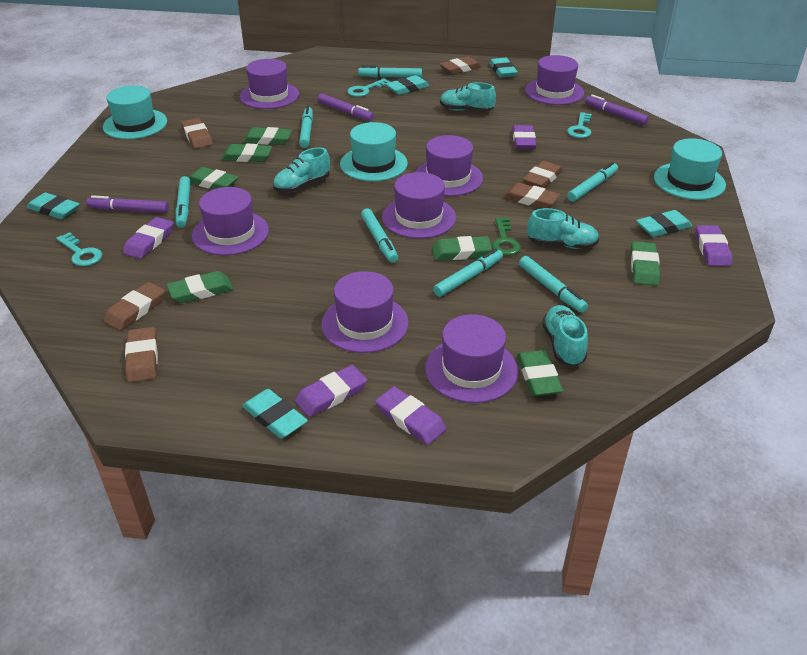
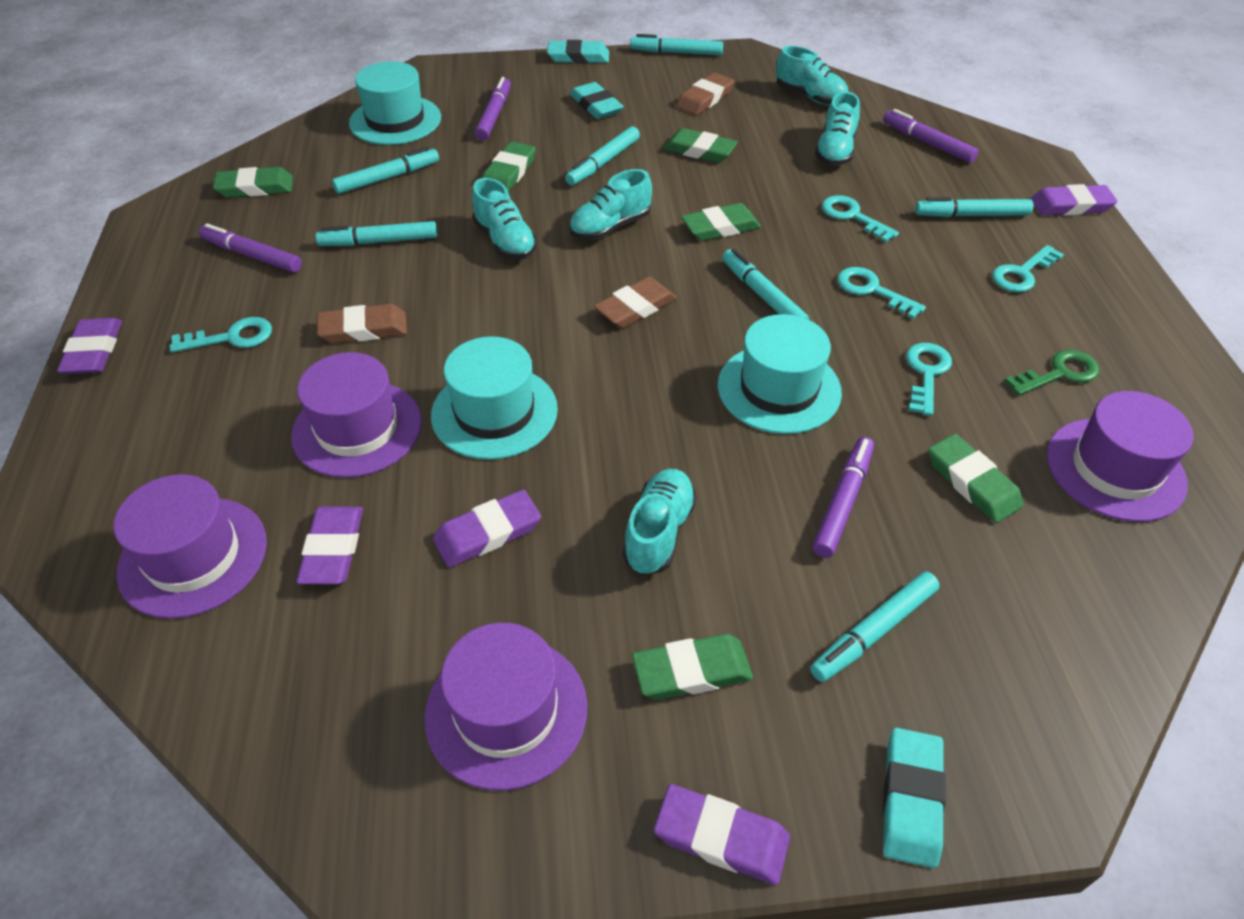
brown eraser: 6 -> 3
green eraser: 7 -> 6
purple hat: 7 -> 4
purple marker: 3 -> 4
turquoise eraser: 5 -> 3
turquoise key: 3 -> 5
turquoise shoe: 4 -> 5

